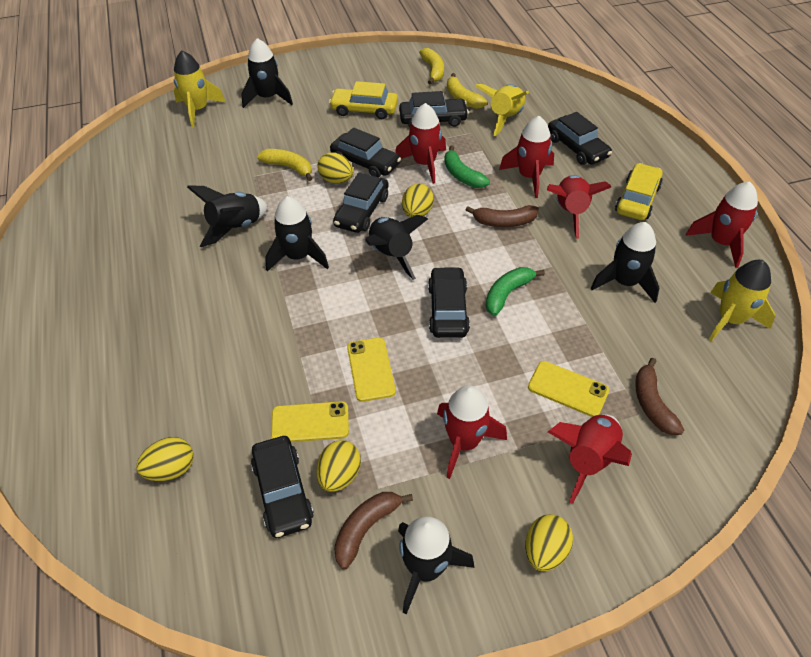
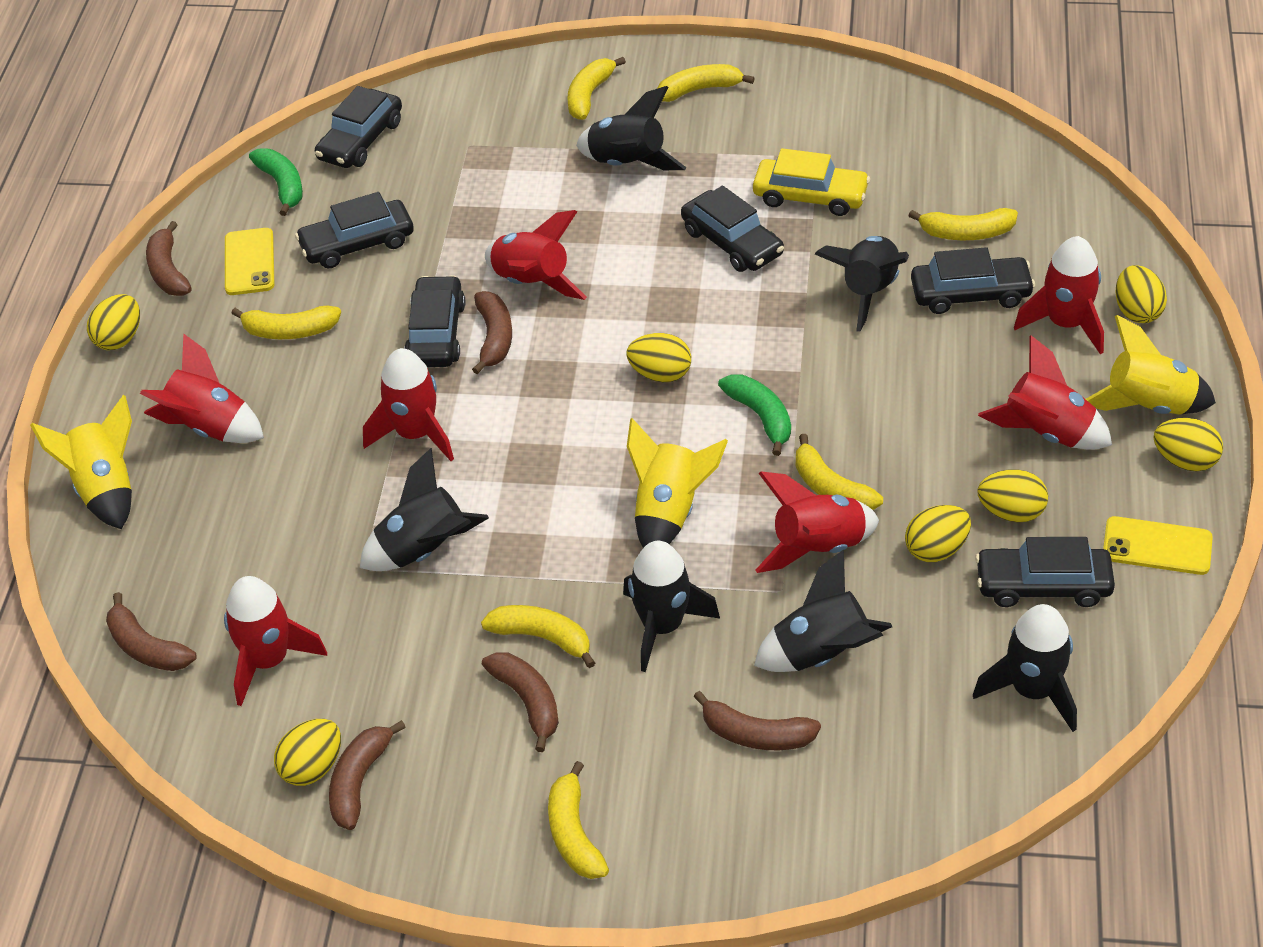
brown banana: 3 -> 6
red rocket: 6 -> 7
yellow banana: 3 -> 7
yellow car: 2 -> 1
yellow egg: 5 -> 7
yellow phone: 3 -> 2

